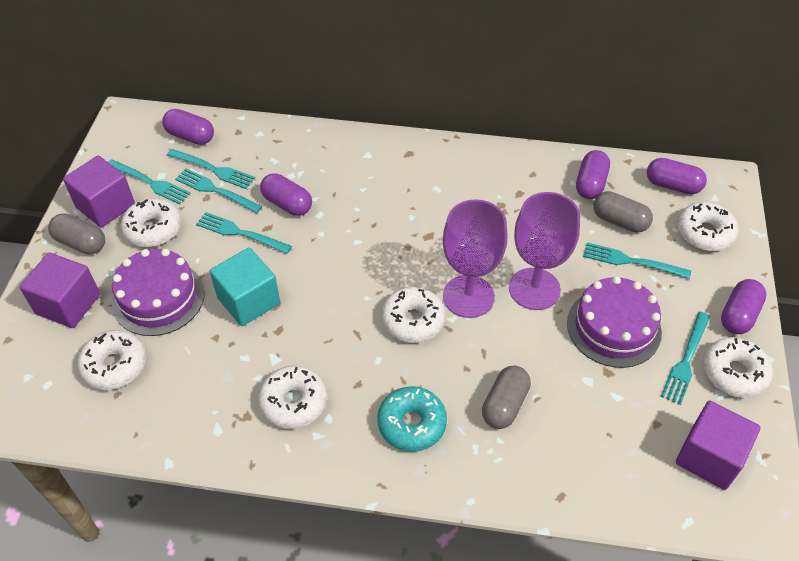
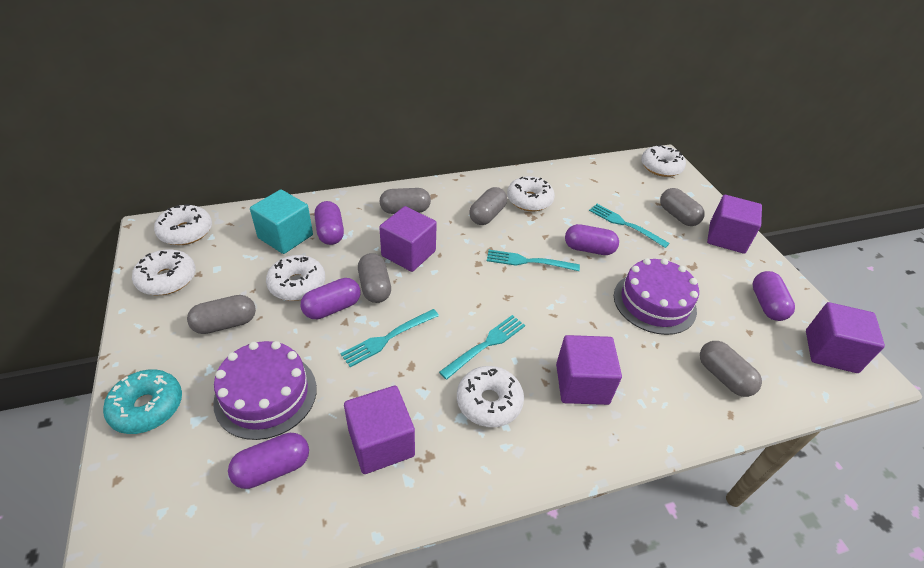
grey capsule: 3 -> 6
purple cube: 3 -> 5
purple goblet: 2 -> 0
turquoise fork: 6 -> 4

